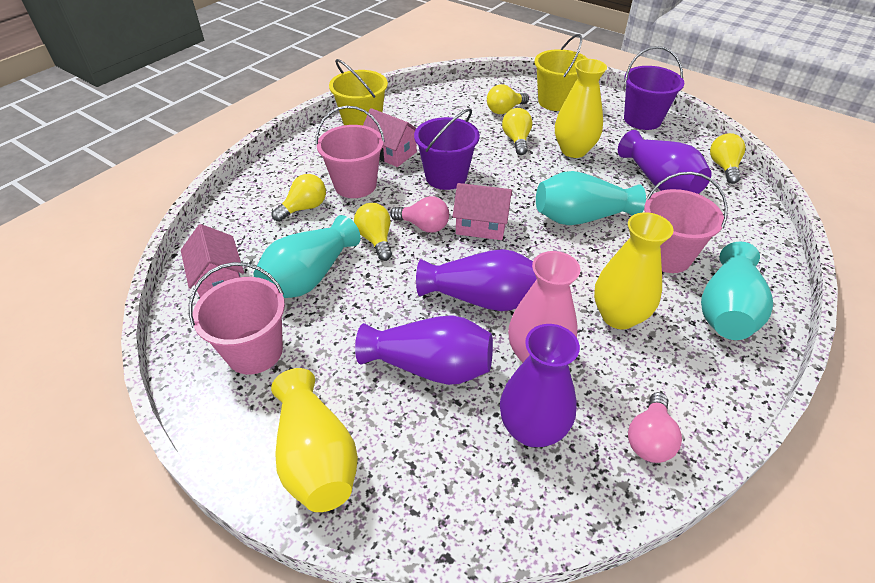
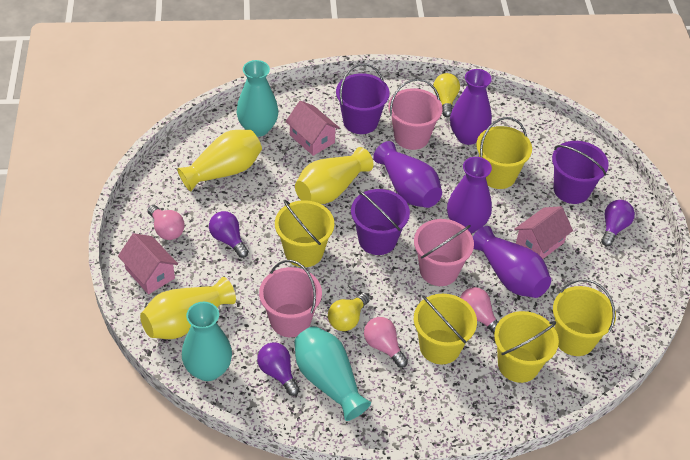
pink light bulb: 2 -> 3
pink vase: 1 -> 0
purple bucket: 2 -> 3
purple light bulb: 0 -> 3
yellow bucket: 2 -> 5
yellow light bulb: 5 -> 2

